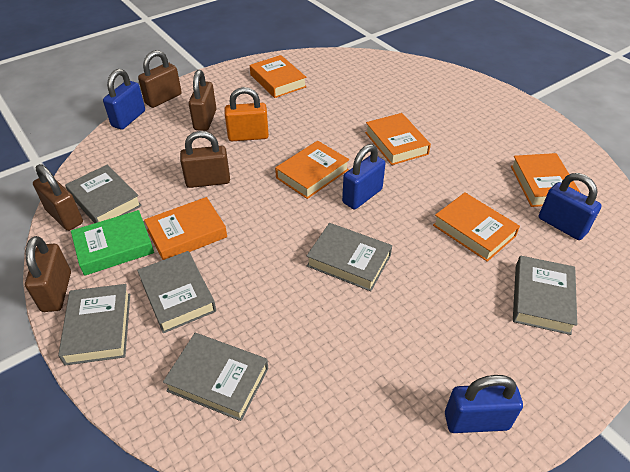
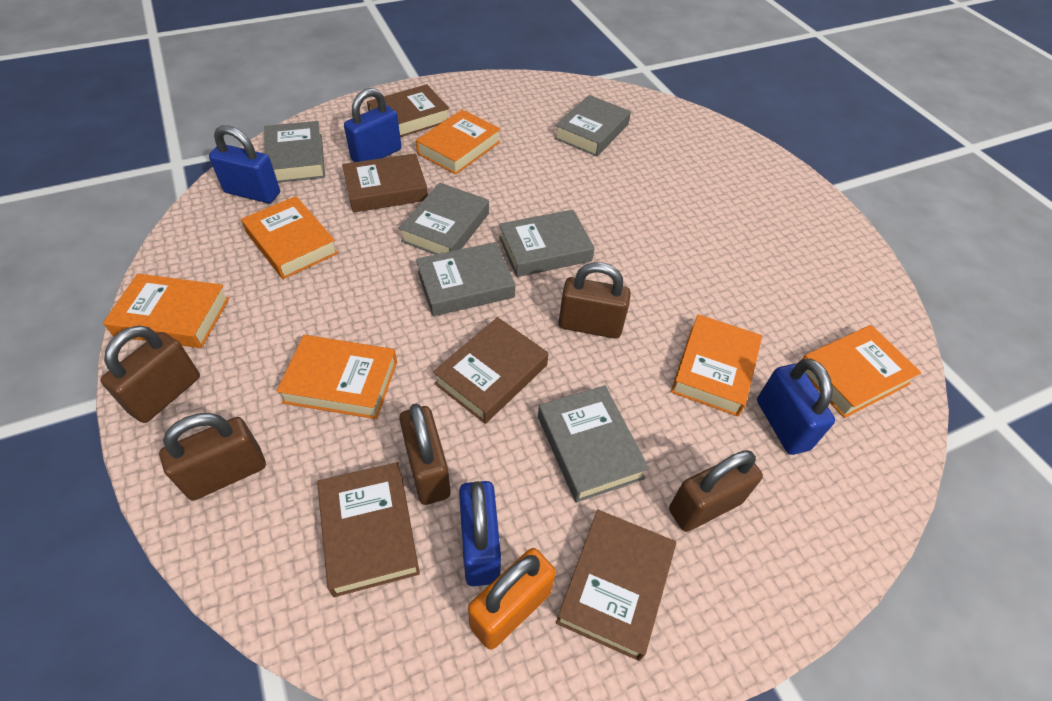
brown book: 0 -> 5
green book: 1 -> 0

